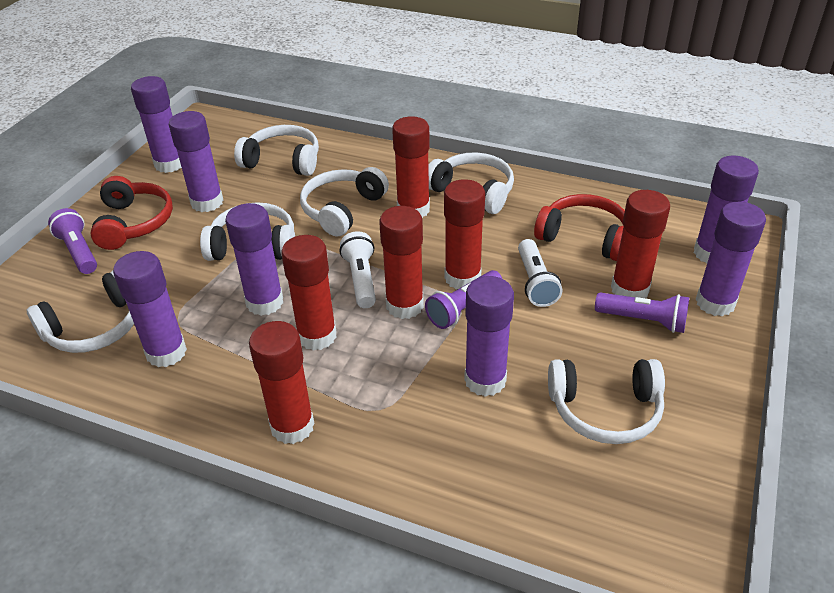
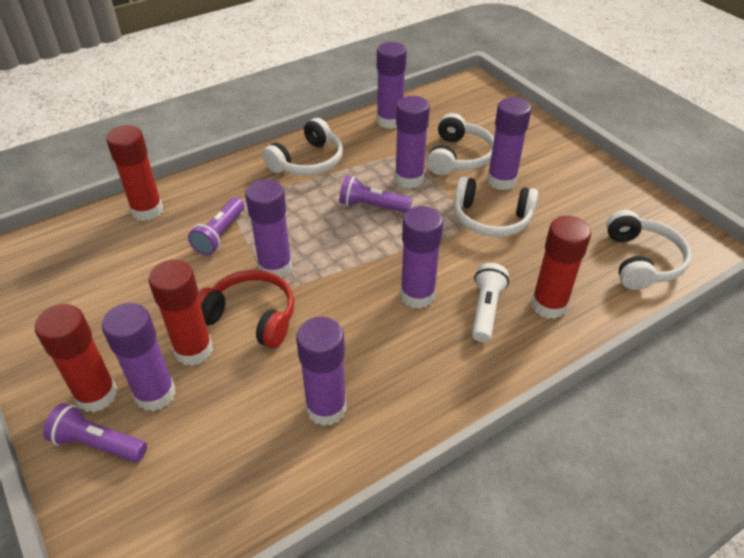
red glue stick: 6 -> 4
red headphones: 2 -> 1
white flashlight: 2 -> 1
white headphones: 6 -> 4

